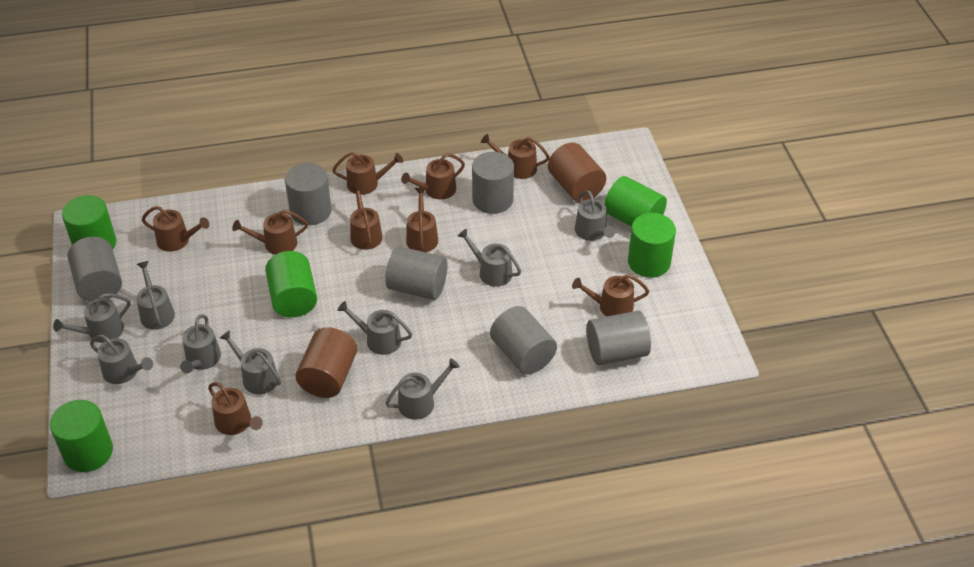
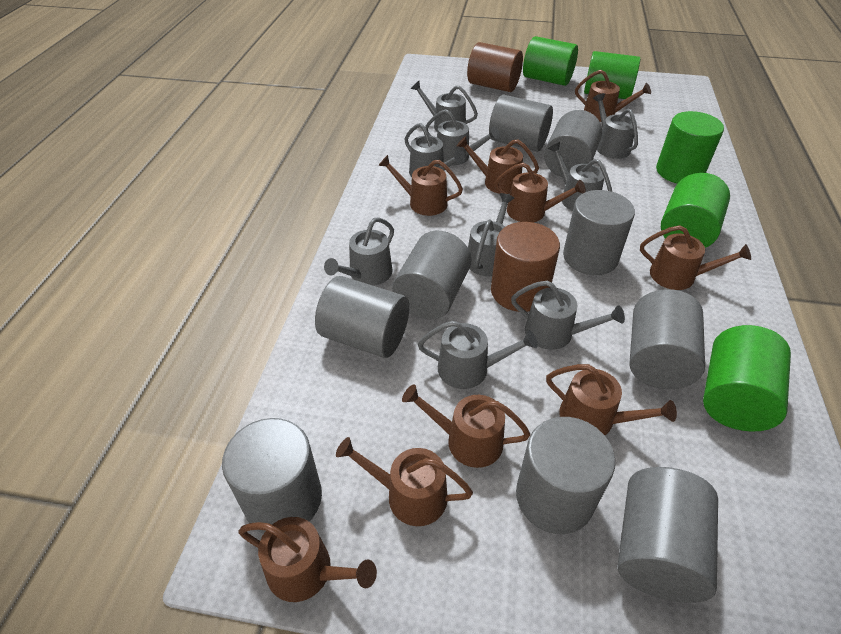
grey cylinder: 6 -> 9

